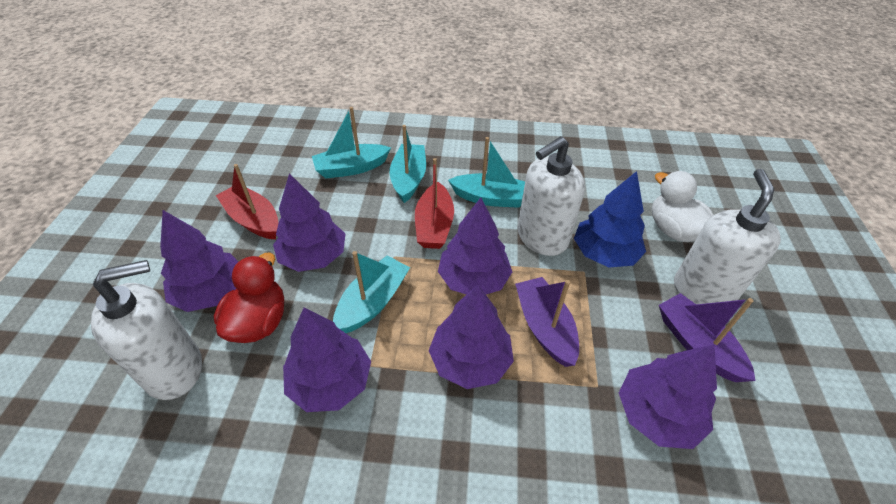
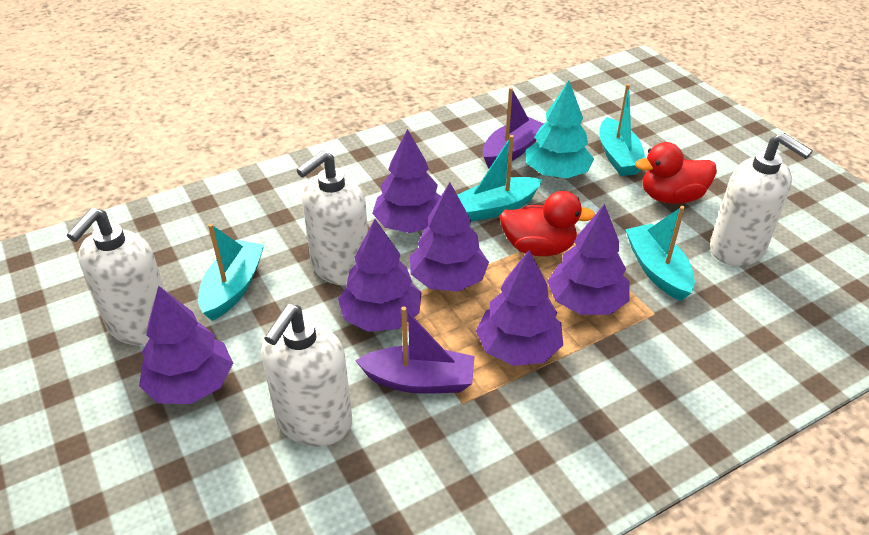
blue tree: 1 -> 0
red boat: 2 -> 0
red duck: 1 -> 2
turquoise tree: 0 -> 1
white duck: 1 -> 0
white soap dispenser: 3 -> 4

